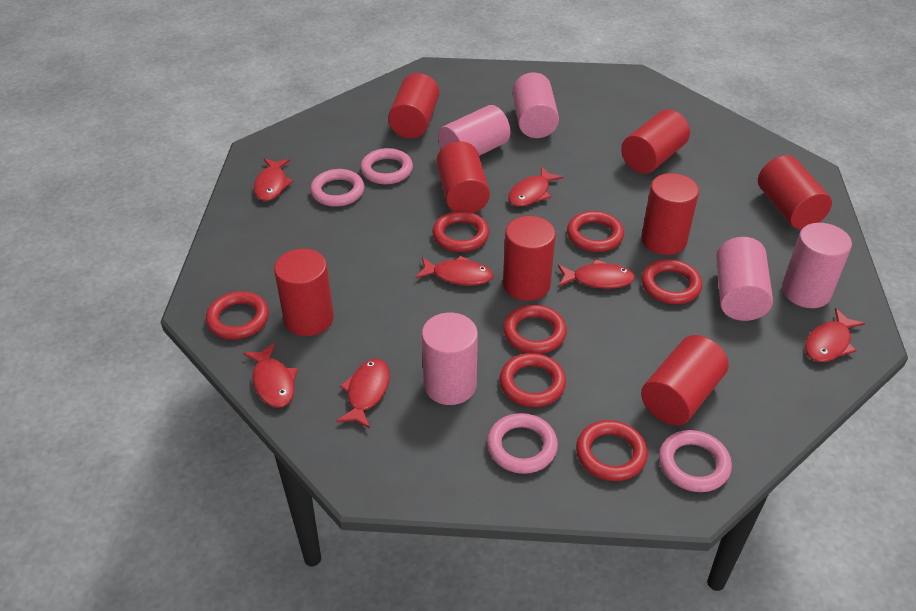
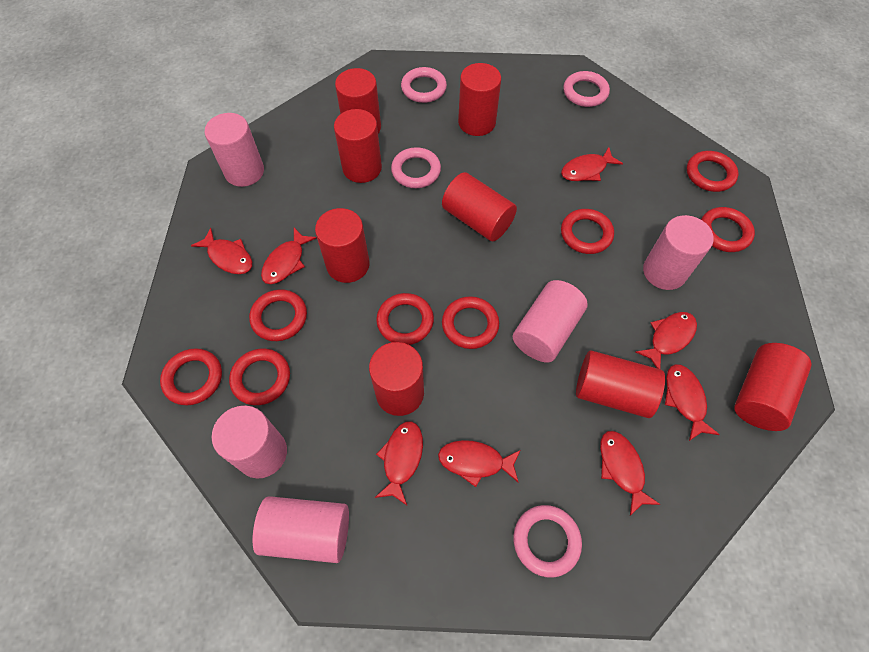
red fish: 7 -> 8
red ring: 7 -> 8

